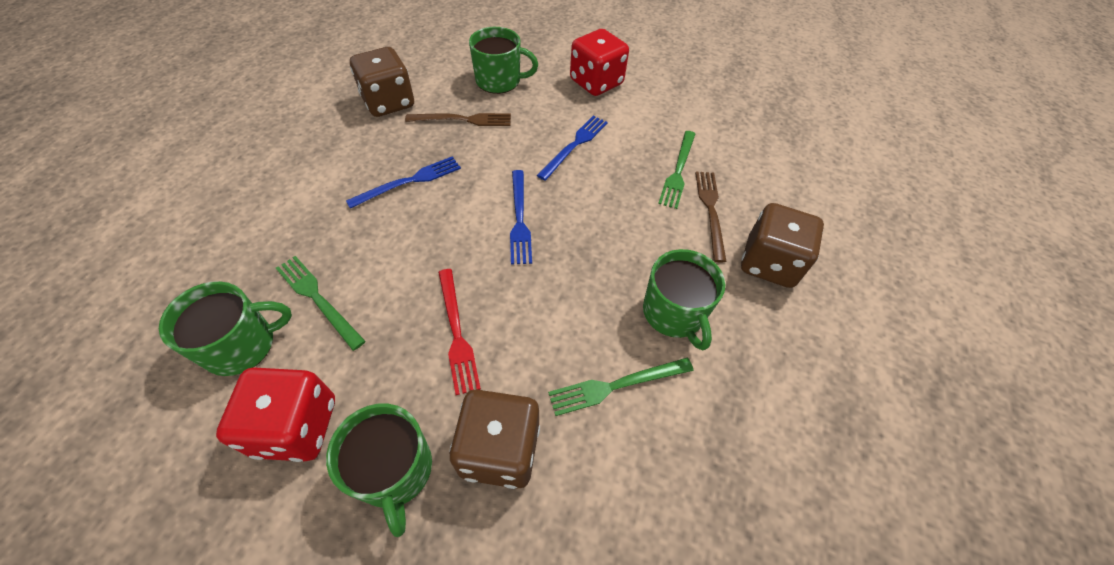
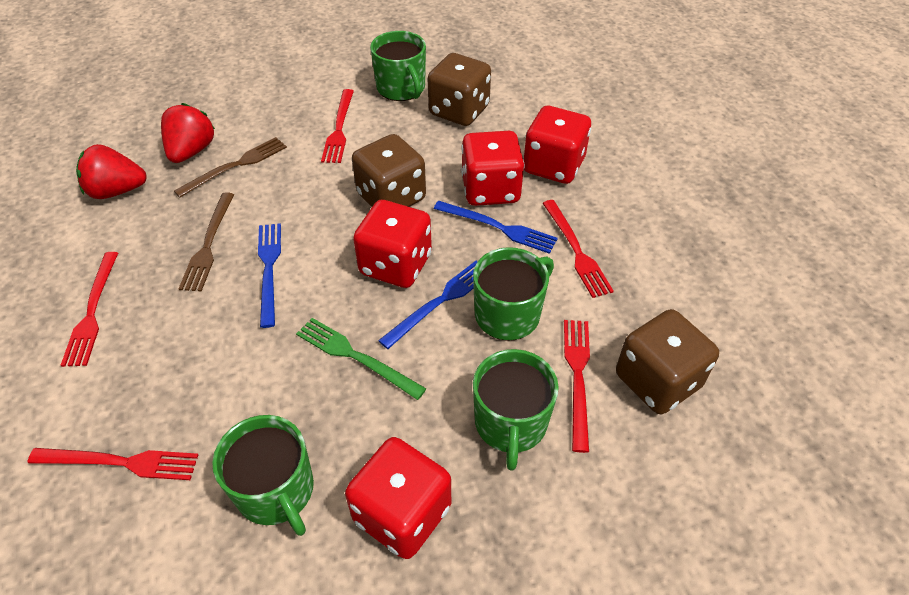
green fork: 3 -> 1
red dice: 2 -> 4
red fork: 1 -> 5
red strawberry: 0 -> 2

